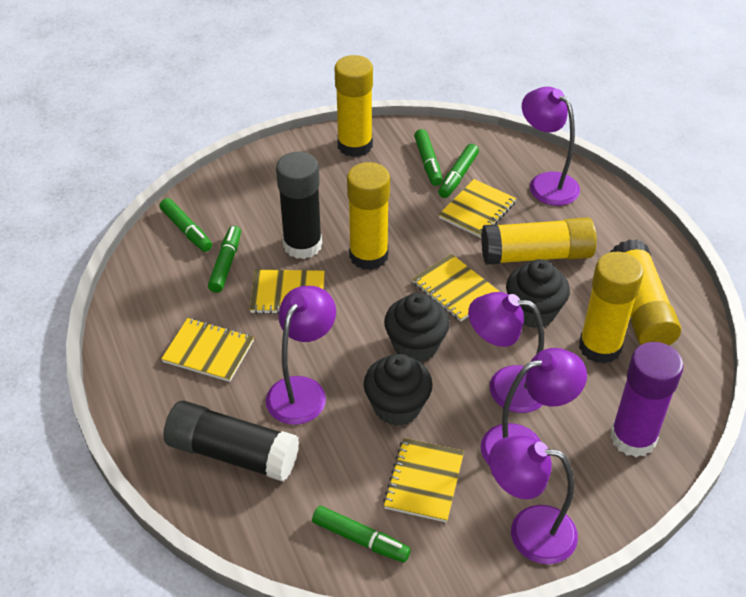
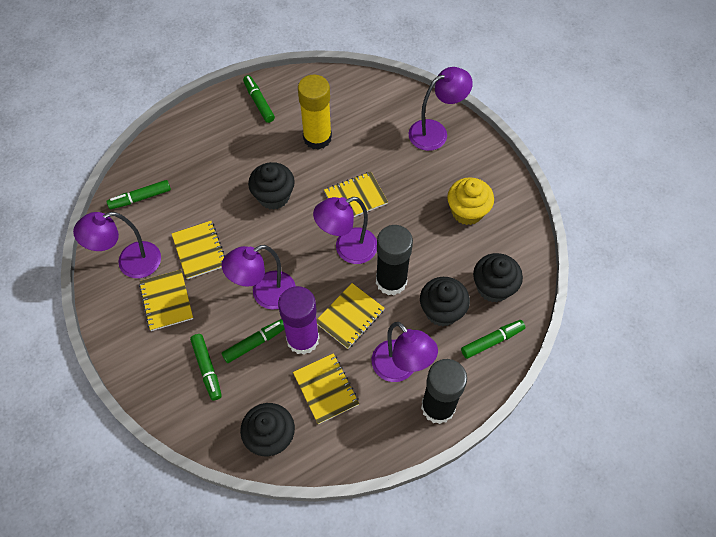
black cupcake: 3 -> 4
yellow cupcake: 0 -> 1
yellow glue stick: 5 -> 1

